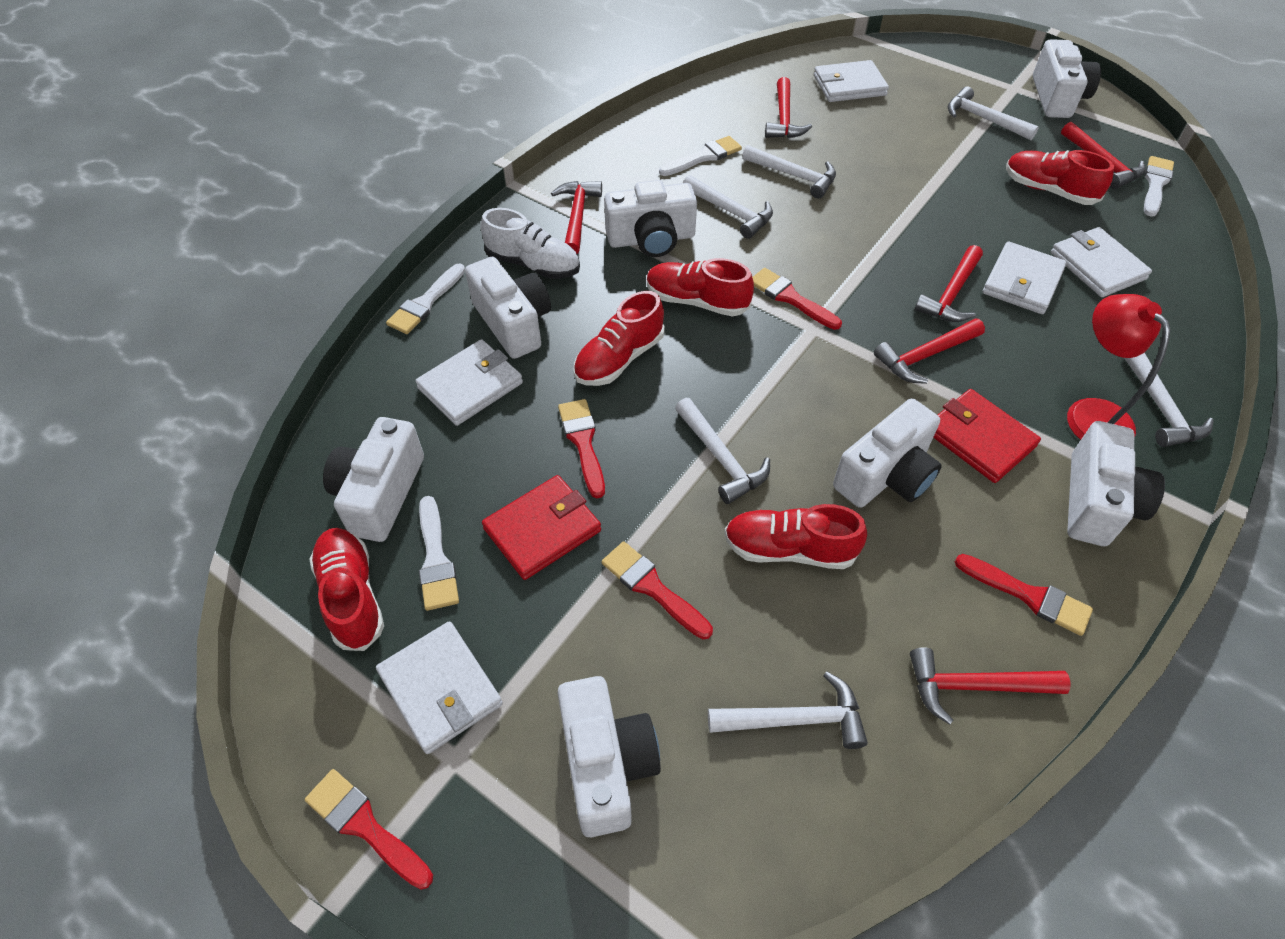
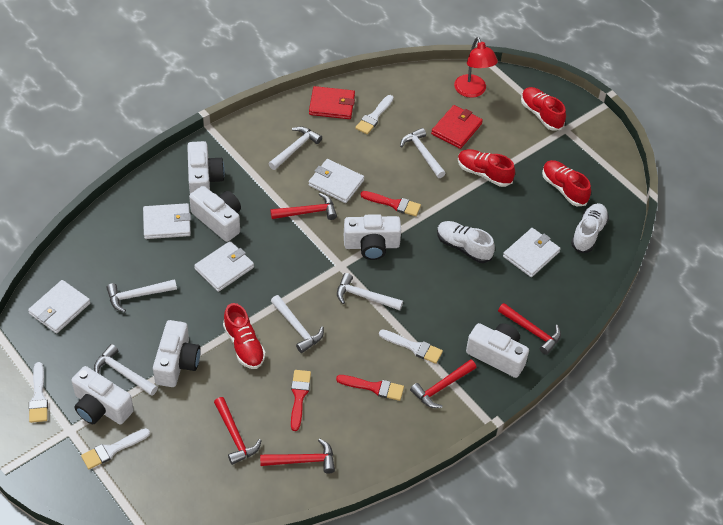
red brush: 5 -> 3
red hammer: 6 -> 5
red shoe: 5 -> 4
white camera: 7 -> 6
white shoe: 1 -> 2

